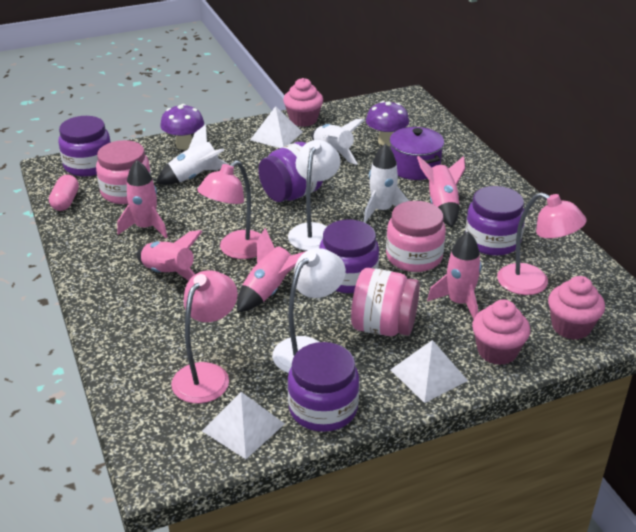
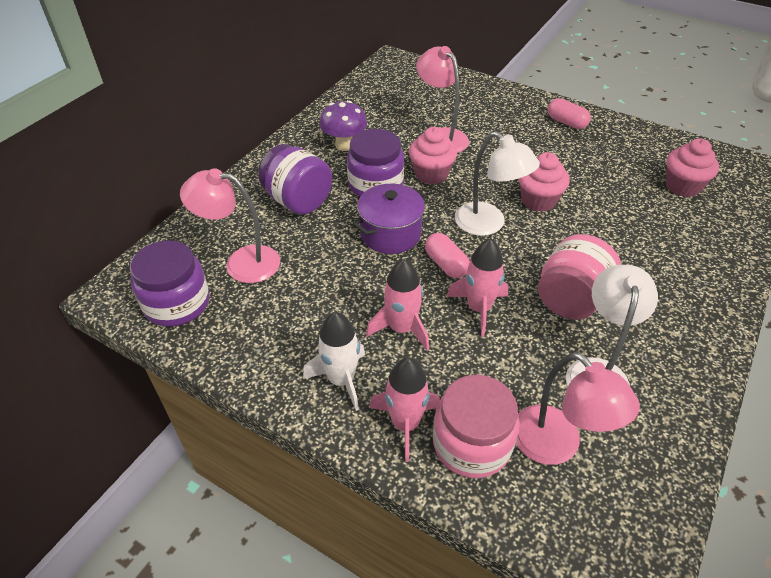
pink capsule: 1 -> 2
pink jar: 3 -> 2
pink rocket: 5 -> 3
purple jar: 5 -> 3
purple mushroom: 2 -> 1
white pyramid: 3 -> 0
white rocket: 3 -> 1

